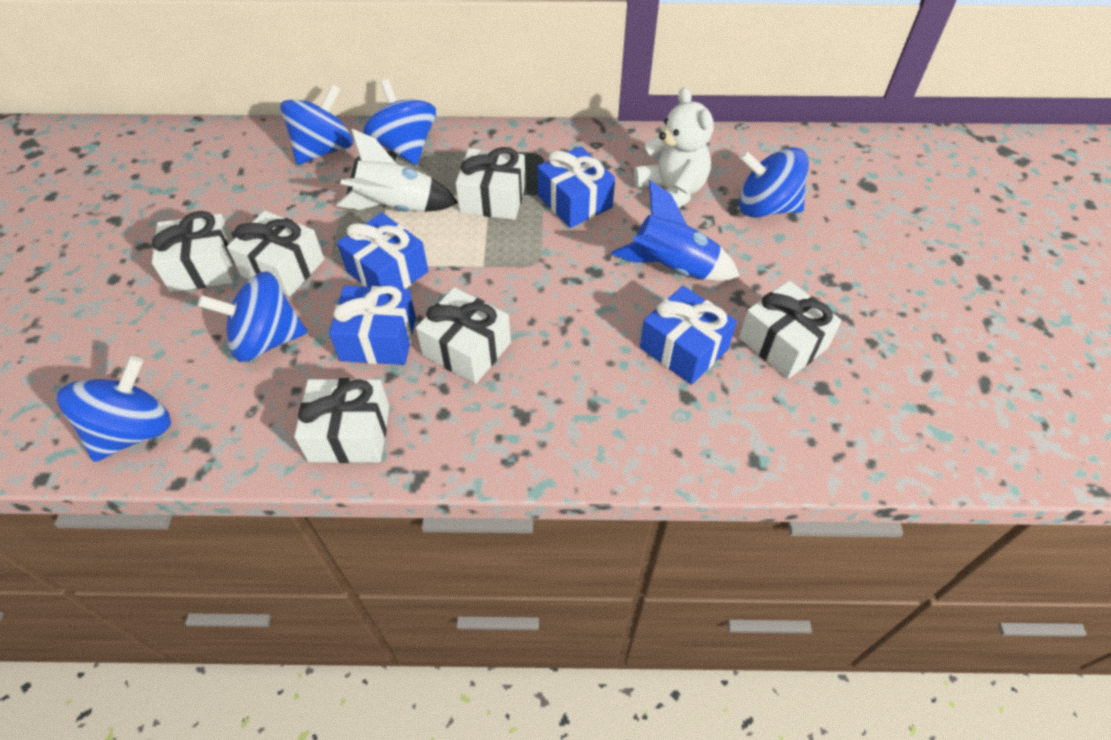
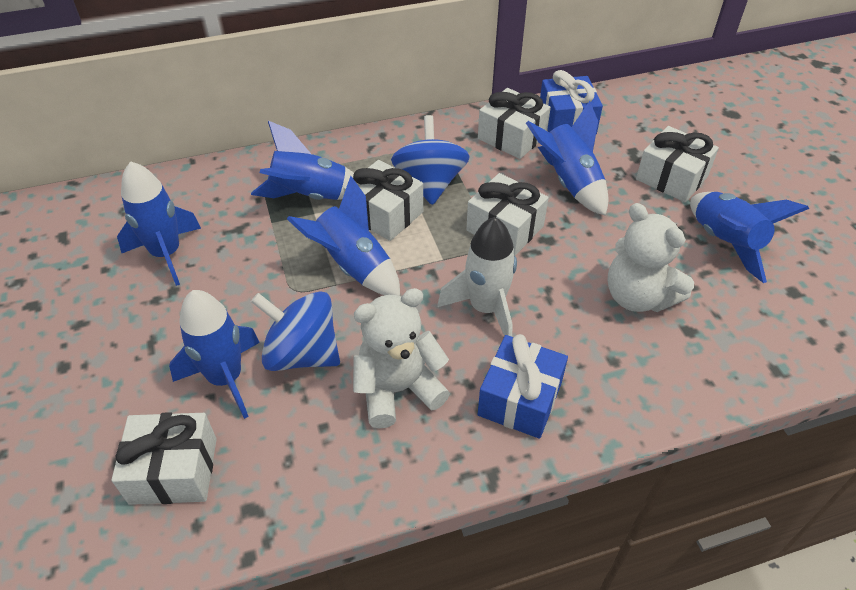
blue gift: 4 -> 2
blue rocket: 1 -> 6
blue spinning top: 5 -> 2
white gift: 6 -> 5
white teddy bear: 1 -> 2

